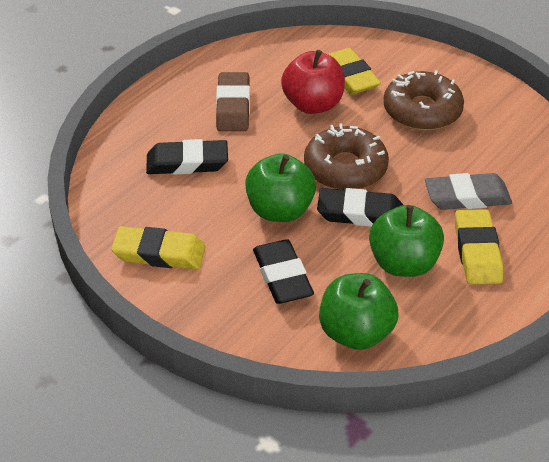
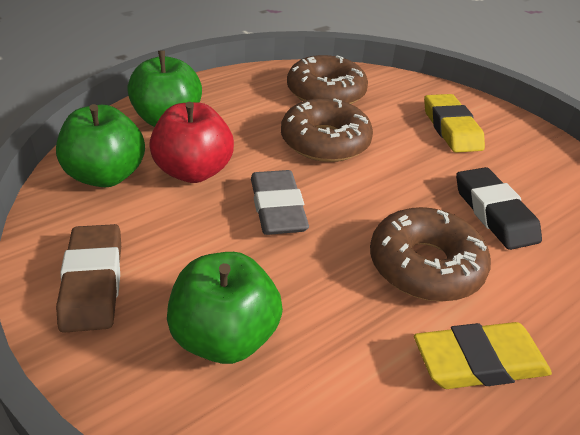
black eraser: 3 -> 1
brown donut: 2 -> 3
yellow eraser: 3 -> 2

